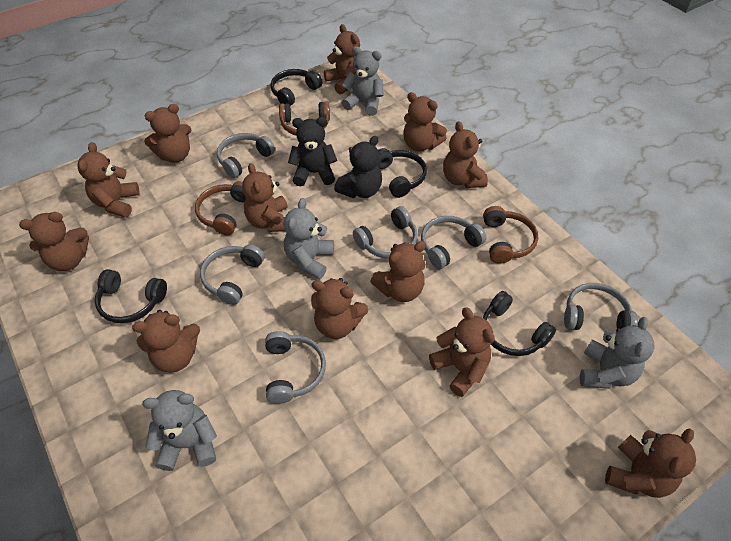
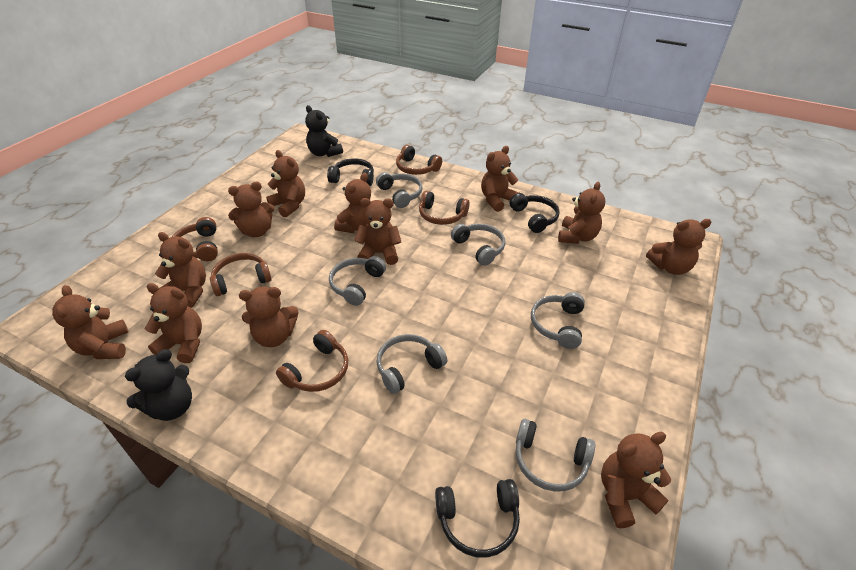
black headphones: 4 -> 3
brown headphones: 3 -> 5
grey teddy bear: 4 -> 0

